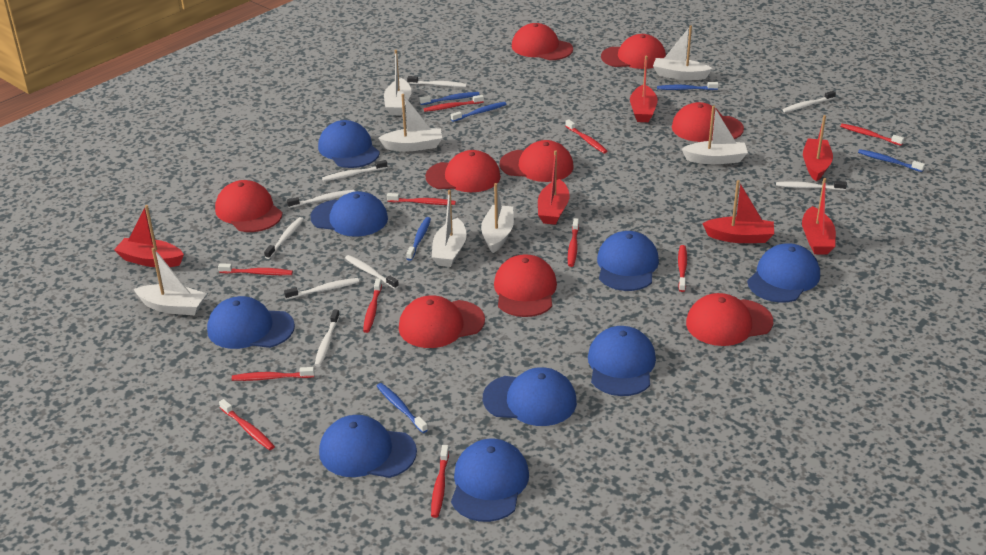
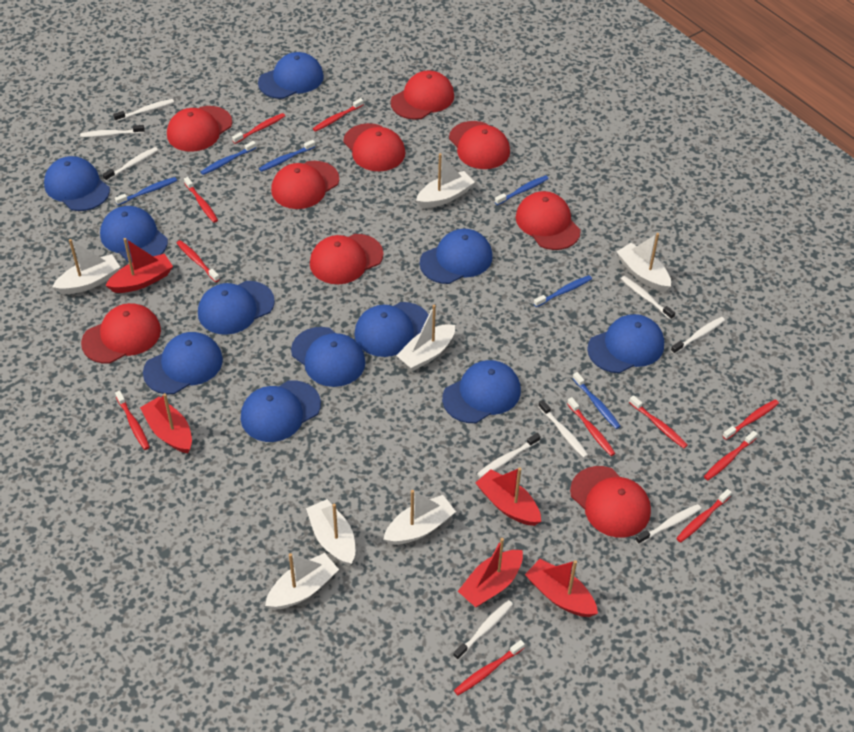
blue cap: 9 -> 11
red boat: 6 -> 5

